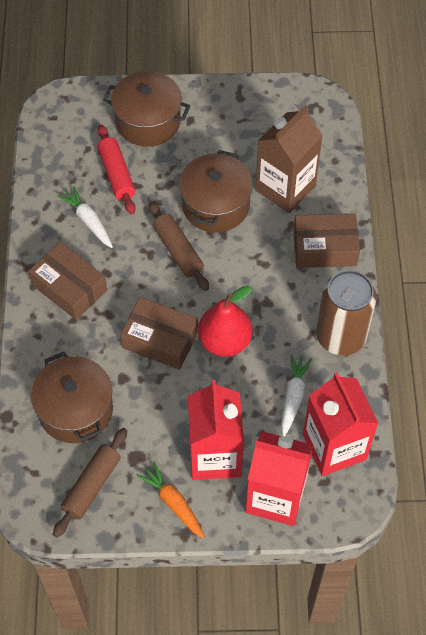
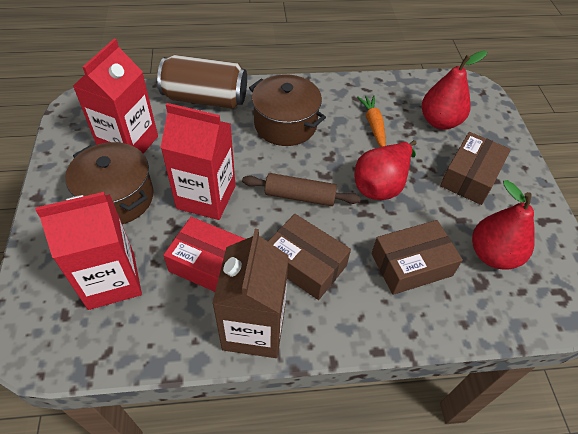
brown pot: 3 -> 2
brown rolling pin: 2 -> 1
red box: 0 -> 1
red pear: 1 -> 3
red rolling pin: 1 -> 0
white carrot: 2 -> 0

